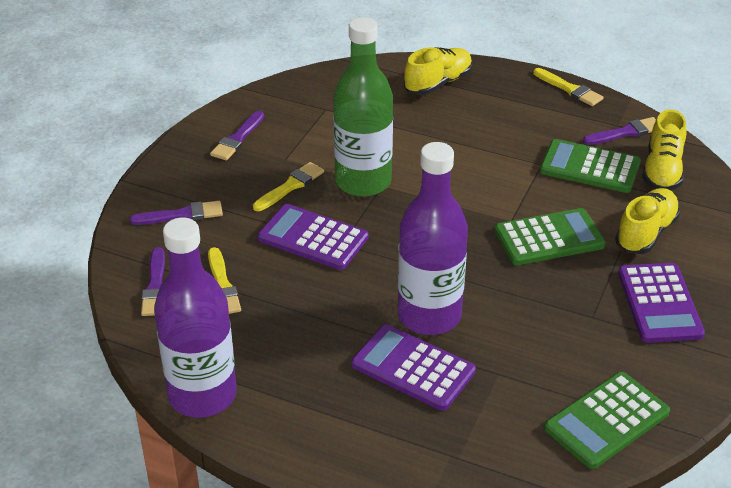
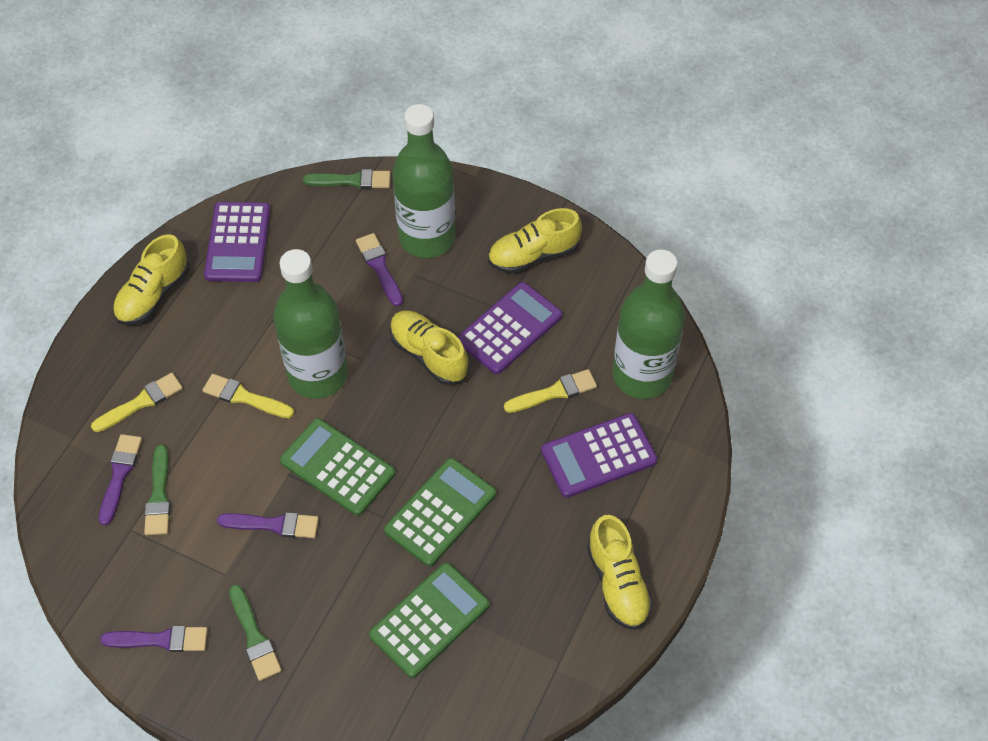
green bottle: 1 -> 3
green brush: 0 -> 3
purple bottle: 2 -> 0
yellow shoe: 3 -> 4

